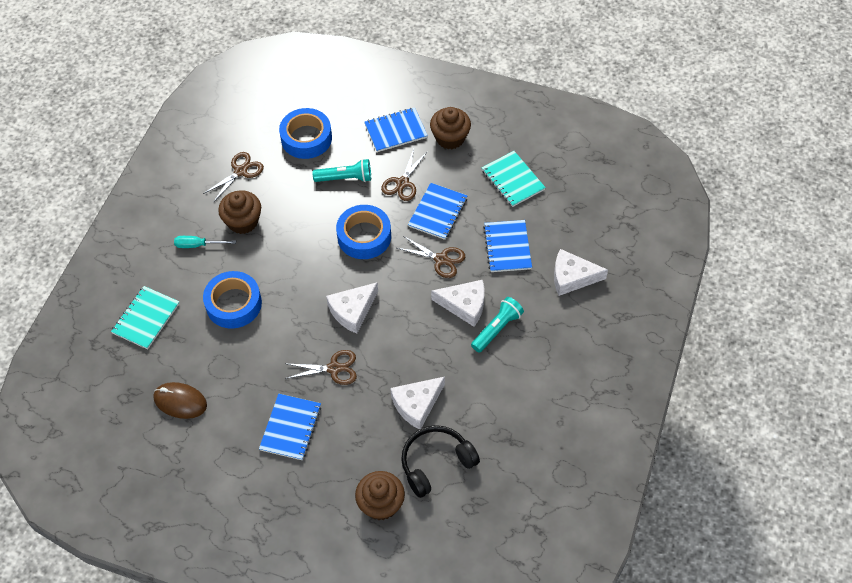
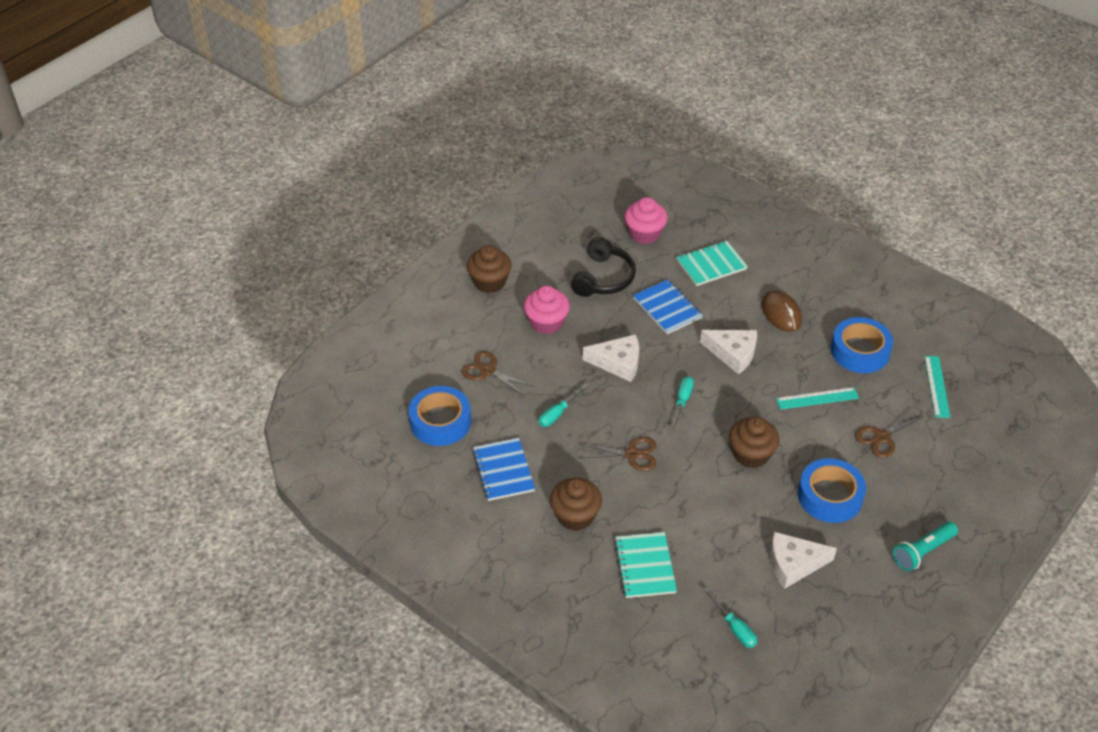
blue notebook: 4 -> 2
brown scissors: 4 -> 3
pink cupcake: 0 -> 2
turquoise flashlight: 2 -> 1
turquoise ruler: 0 -> 2
turquoise screwdriver: 1 -> 3
white cheese: 4 -> 3

